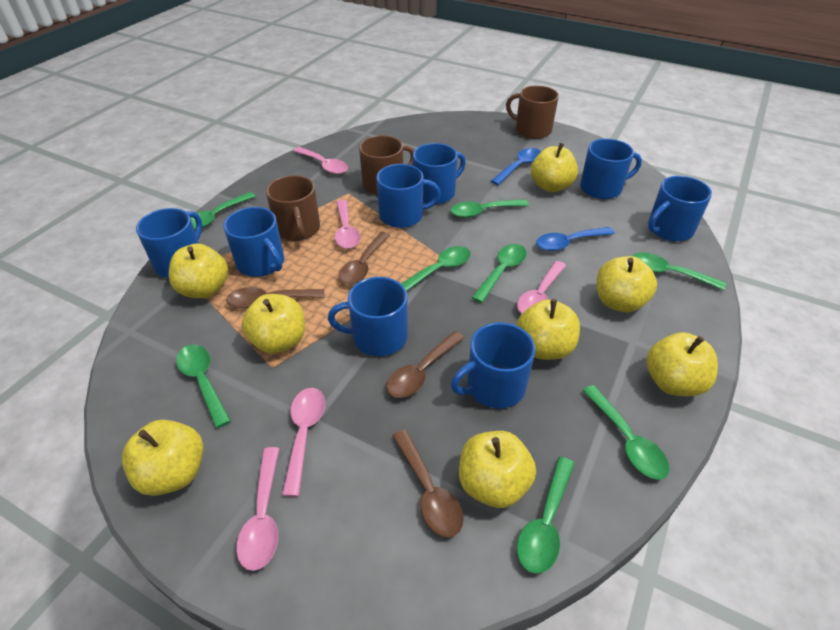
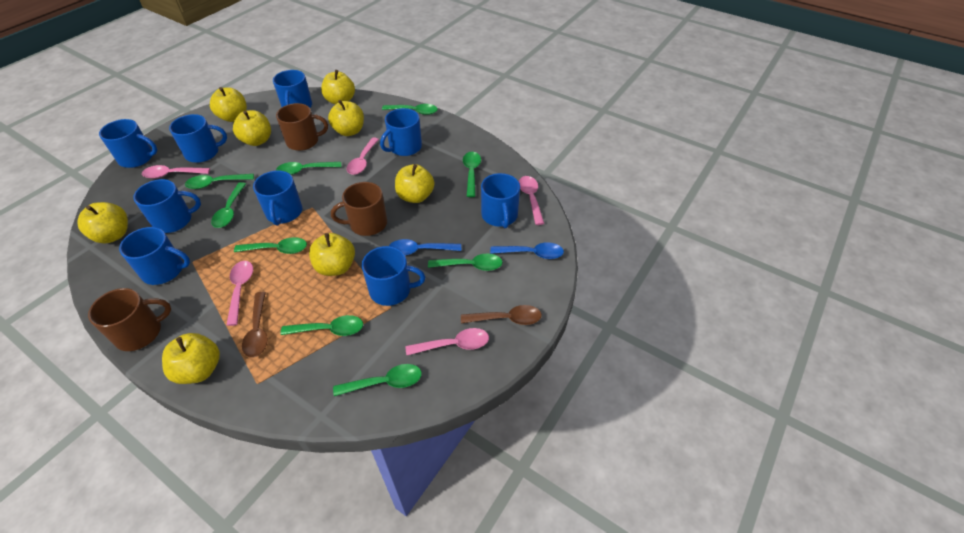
blue mug: 8 -> 9
brown spoon: 4 -> 2
green spoon: 8 -> 9

